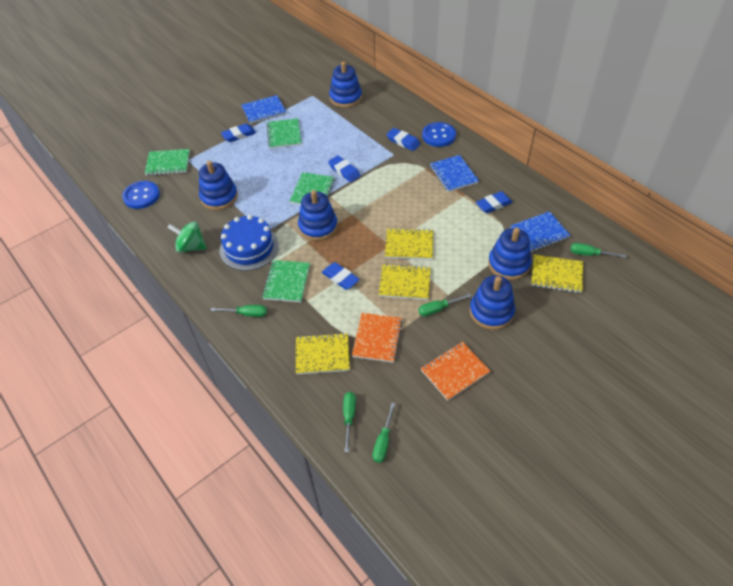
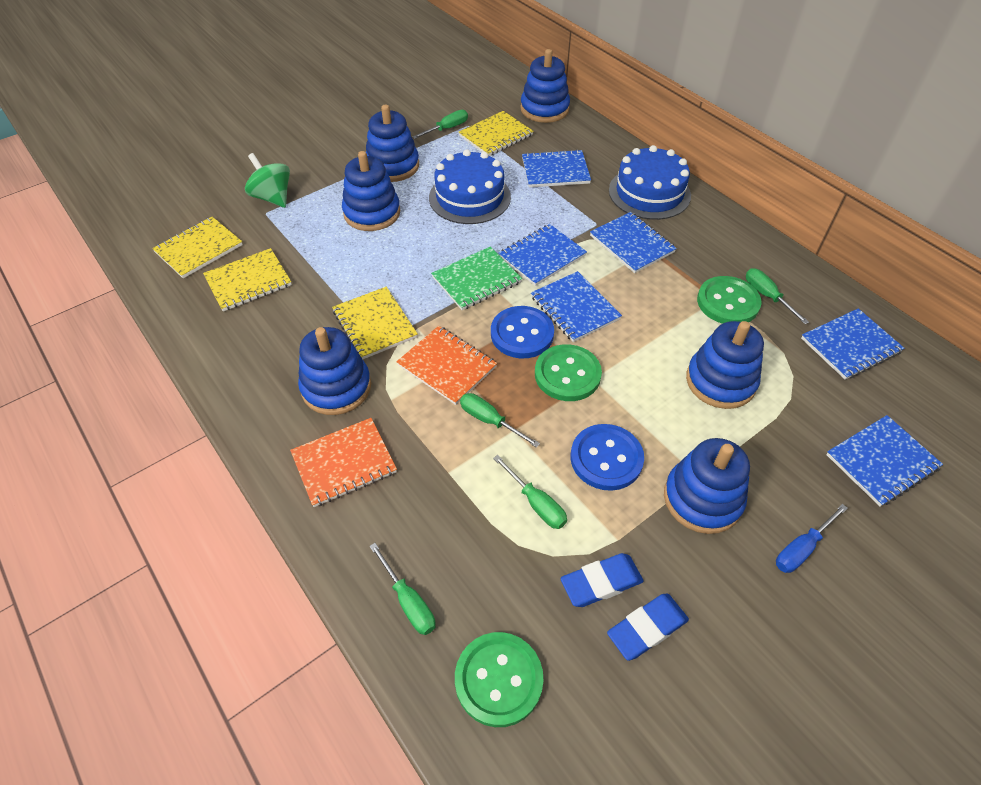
blue cake: 1 -> 2
blue eraser: 5 -> 2
blue notebook: 3 -> 6
blue screwdriver: 0 -> 1
blue stacking toy: 5 -> 6
green button: 0 -> 3
green notebook: 4 -> 1

